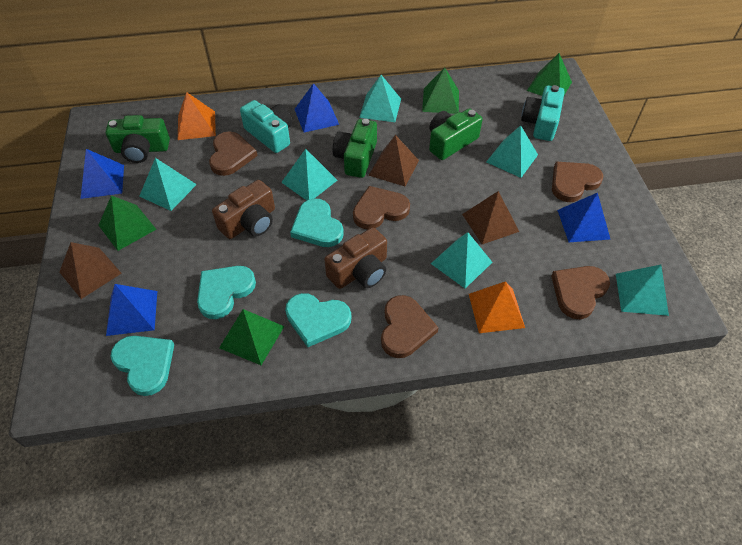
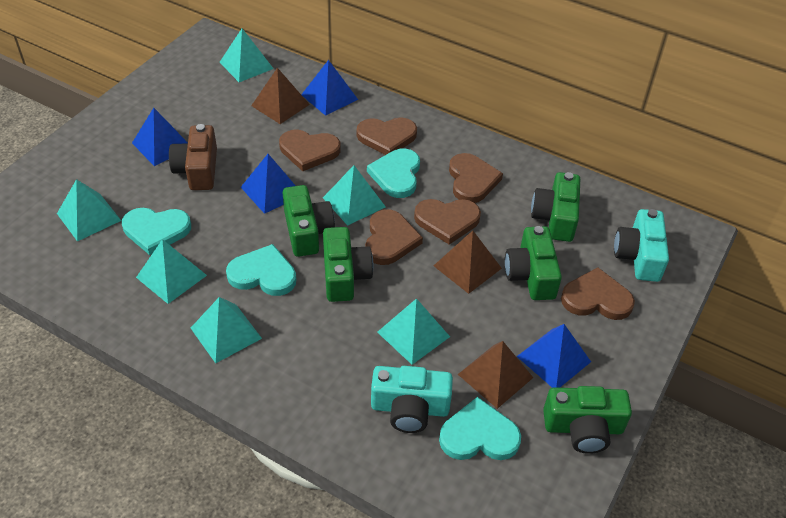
brown camera: 2 -> 1
brown heart: 5 -> 6
green camera: 3 -> 5
green pyramid: 4 -> 0
orange pyramid: 2 -> 0

